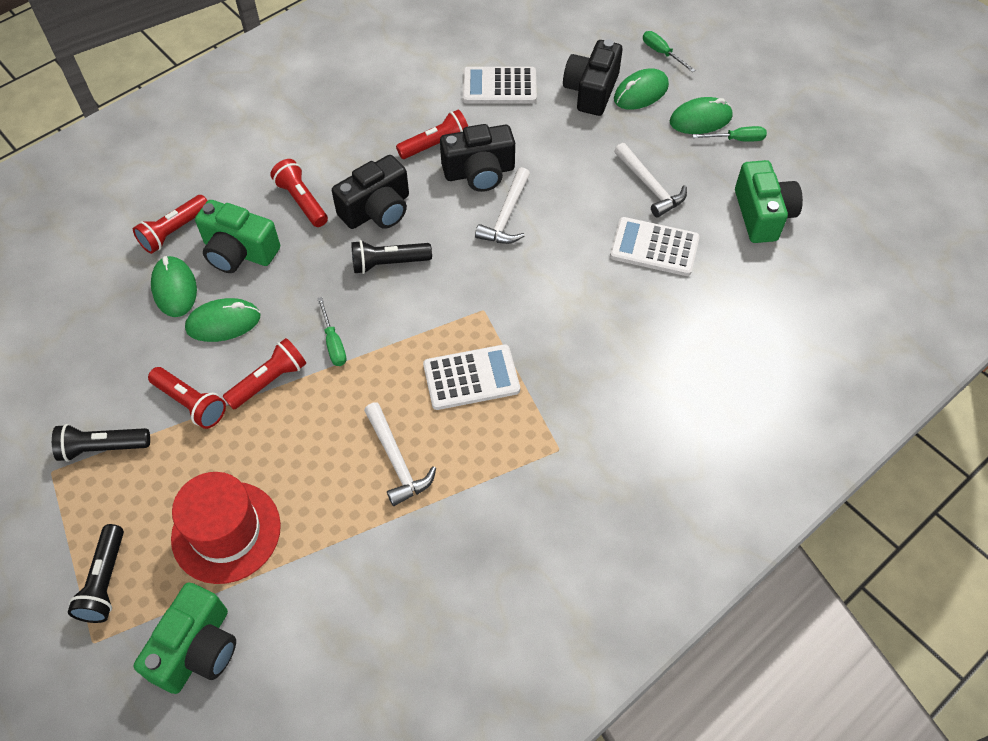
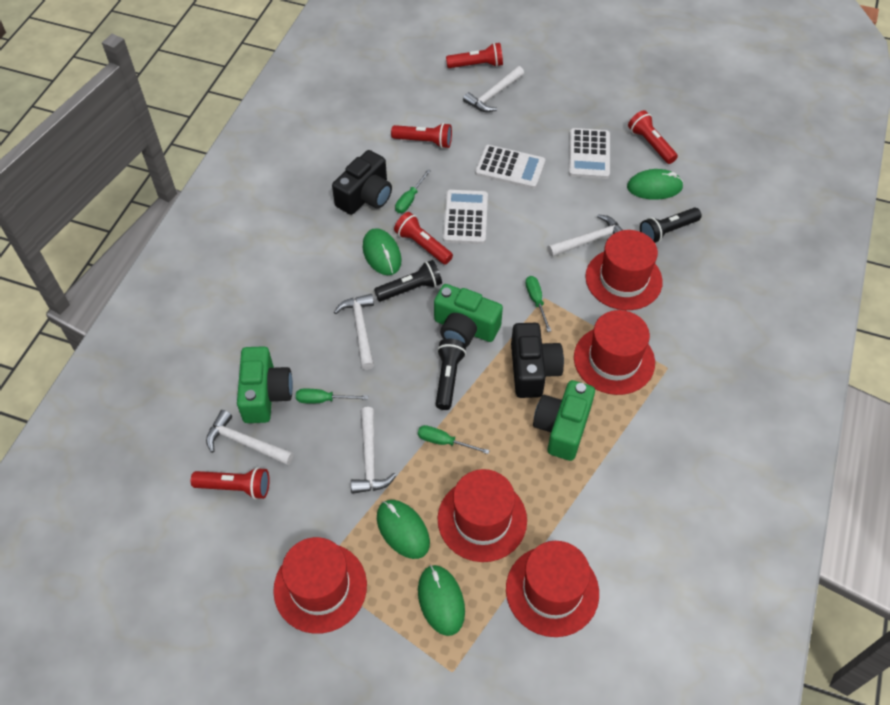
black camera: 3 -> 2
green screwdriver: 3 -> 4
red hat: 1 -> 5
white hammer: 3 -> 5

